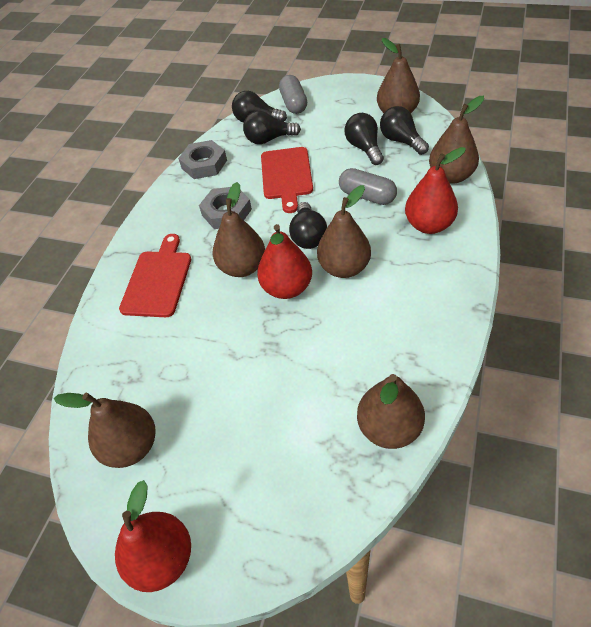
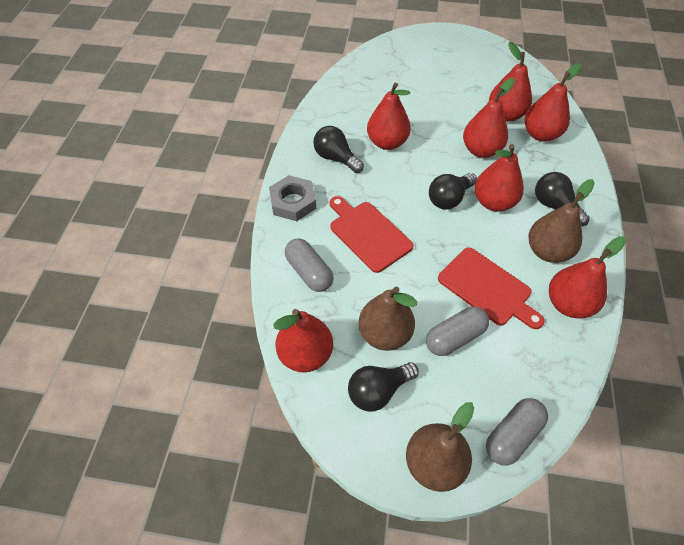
black light bulb: 5 -> 4
brown pear: 6 -> 3
grey capsule: 2 -> 3
grey nut: 2 -> 1
red pear: 3 -> 7

